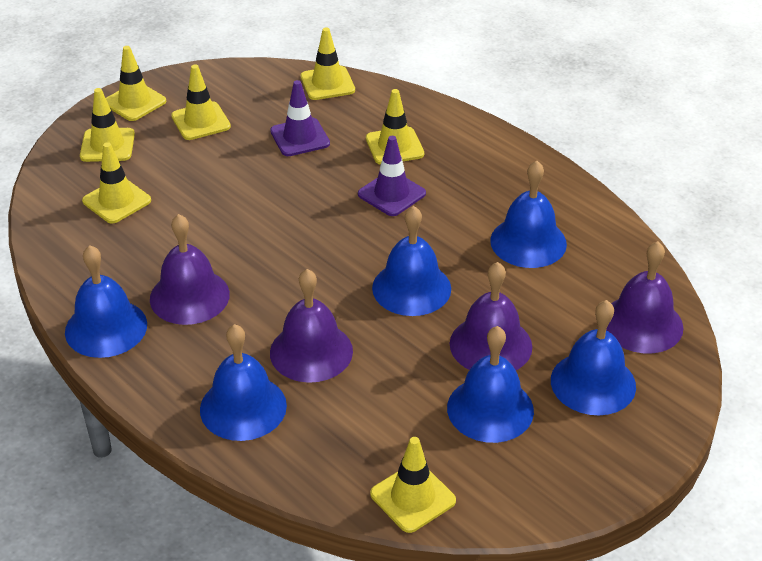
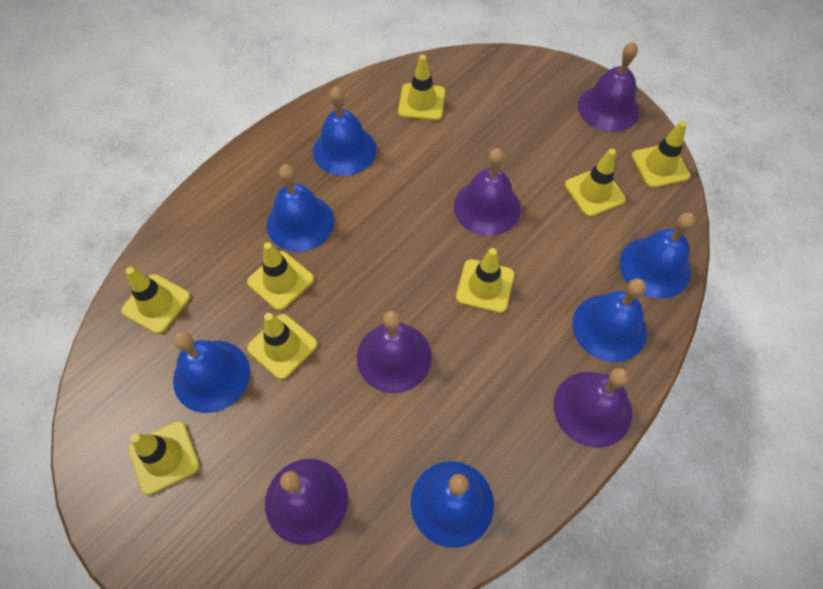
purple bell: 4 -> 5
purple traffic cone: 2 -> 0
yellow traffic cone: 7 -> 8

